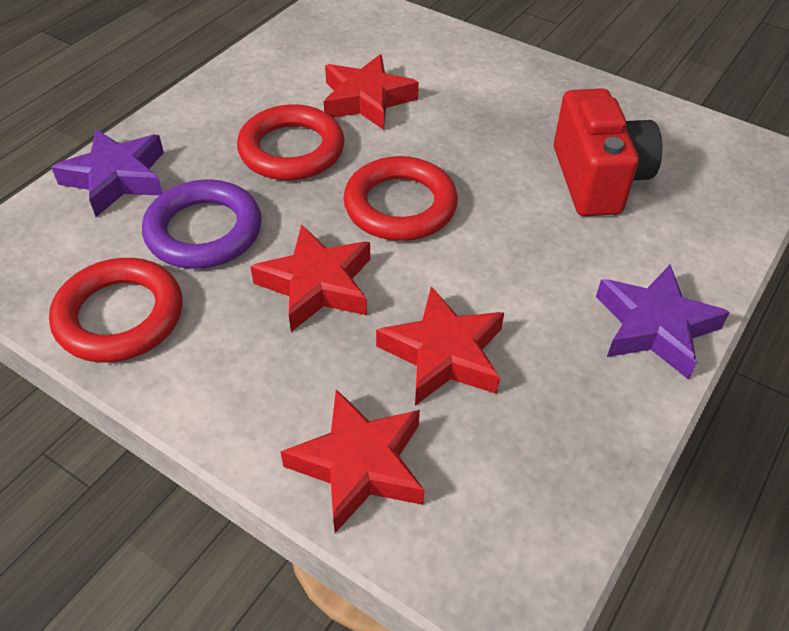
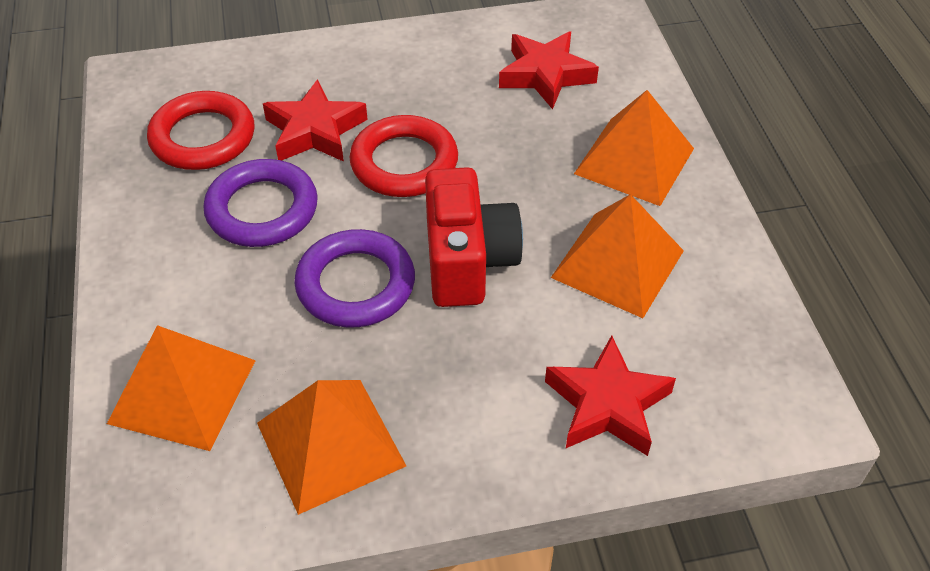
orange pyramid: 0 -> 4
purple ring: 1 -> 2
purple star: 2 -> 0
red ring: 3 -> 2
red star: 4 -> 3

